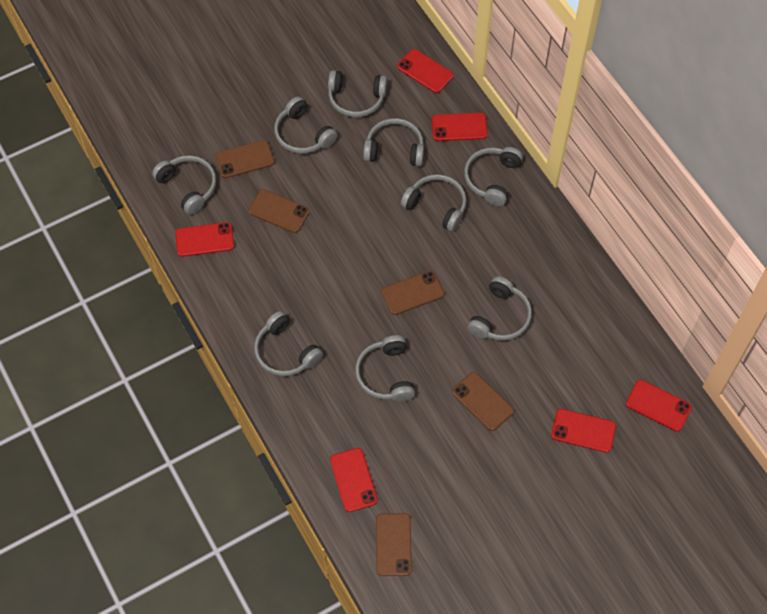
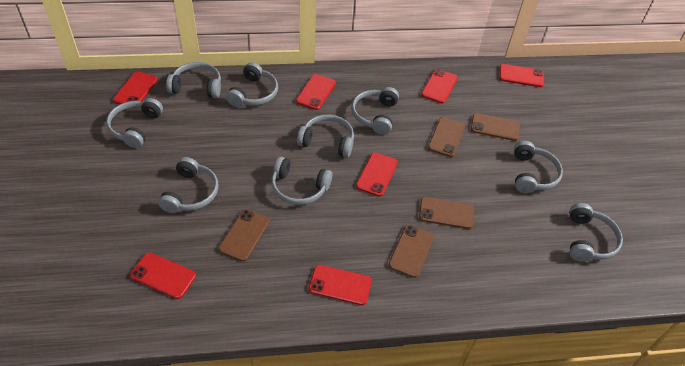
red phone: 6 -> 7

